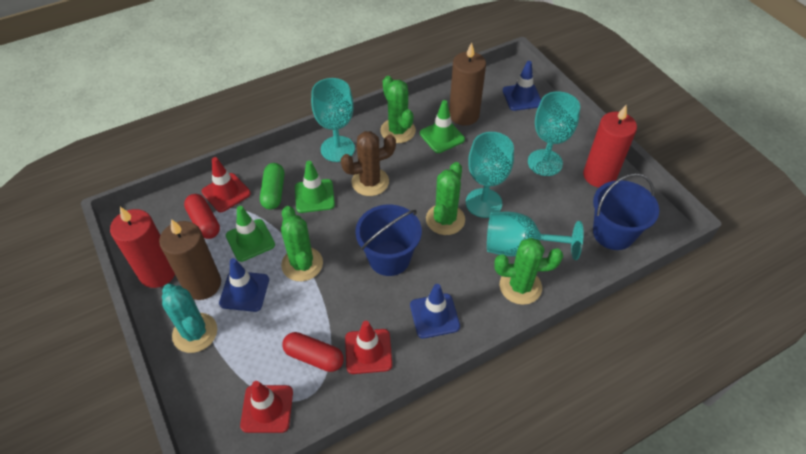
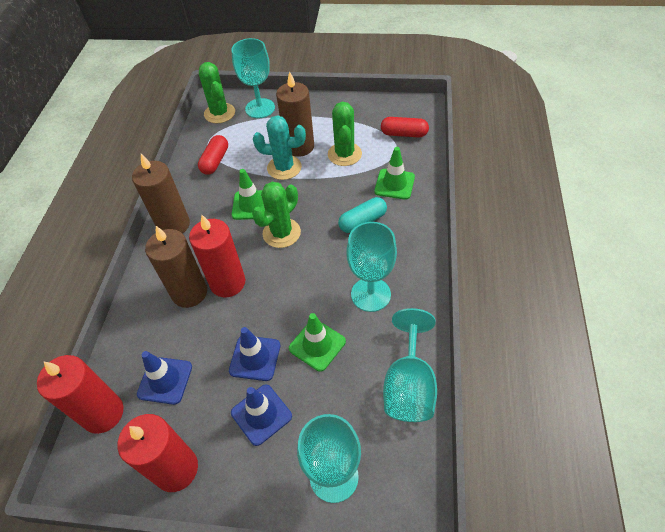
blue bucket: 2 -> 0
brown cactus: 1 -> 0
brown candle: 2 -> 3
green cactus: 4 -> 3
green capsule: 1 -> 0
red candle: 2 -> 3
red traffic cone: 3 -> 0
turquoise capsule: 0 -> 1

